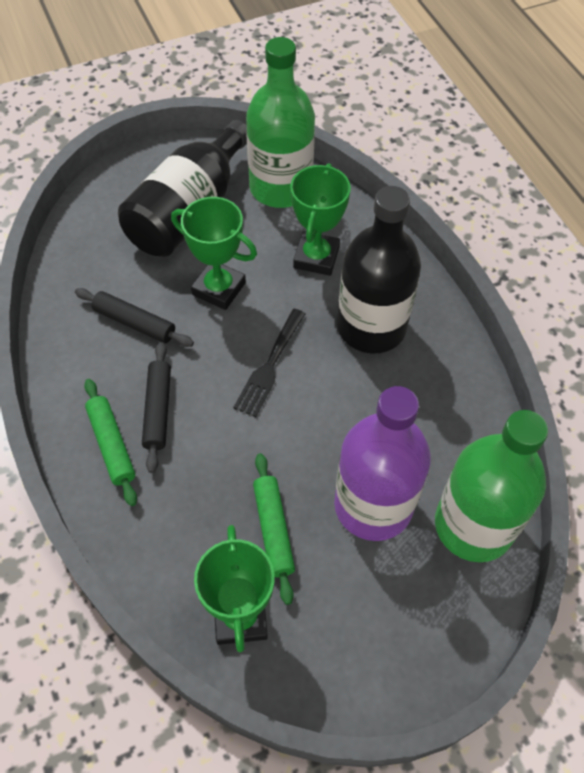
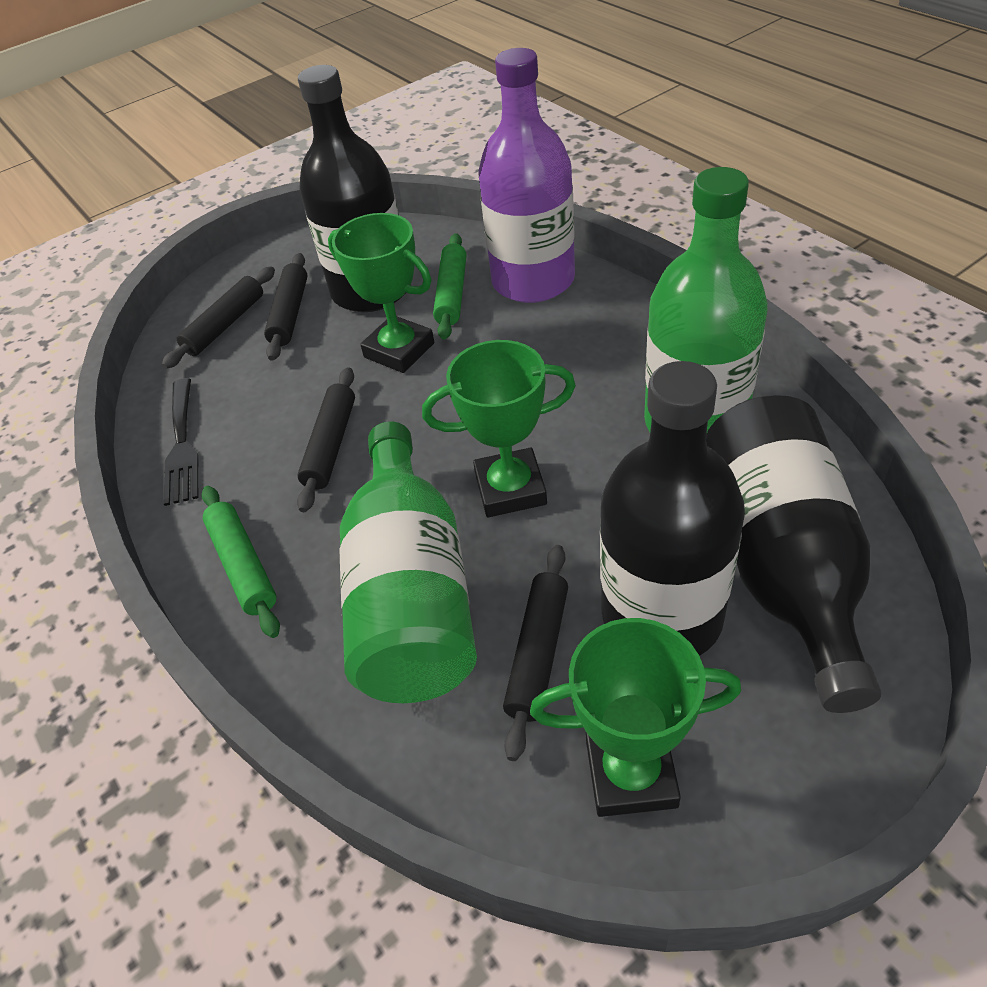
black bottle: 2 -> 3
black rolling pin: 2 -> 4

